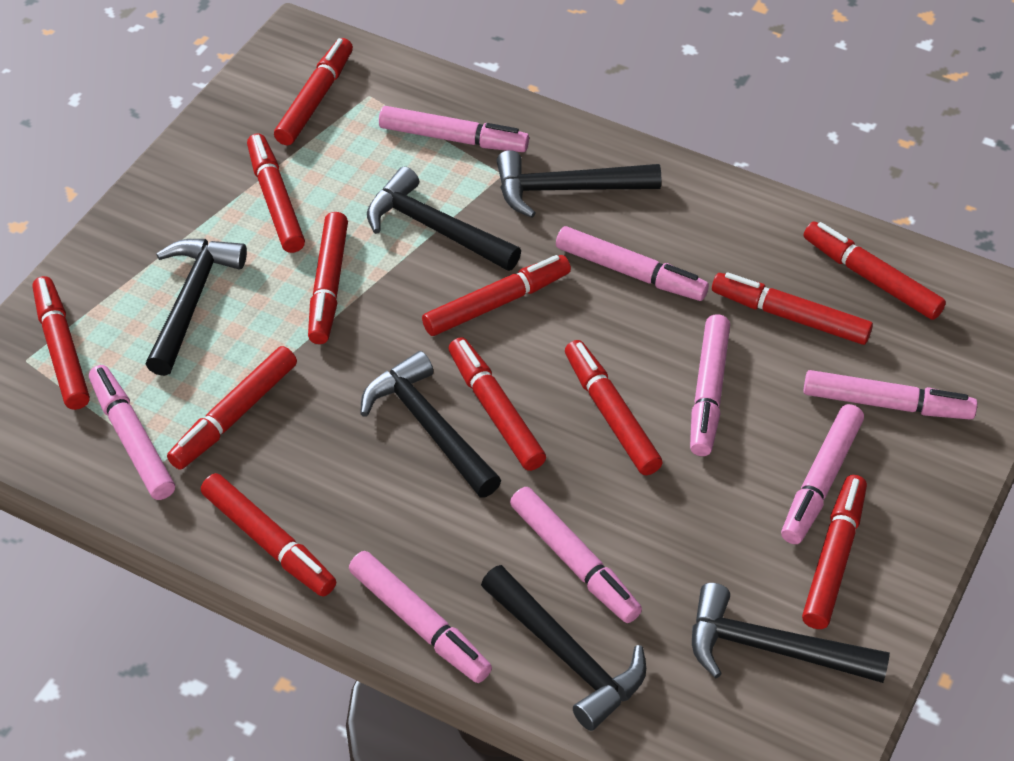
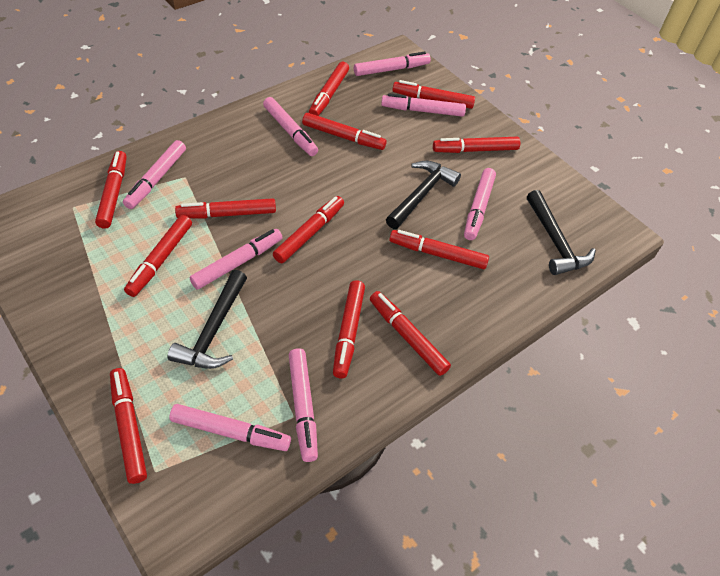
black hammer: 6 -> 3

